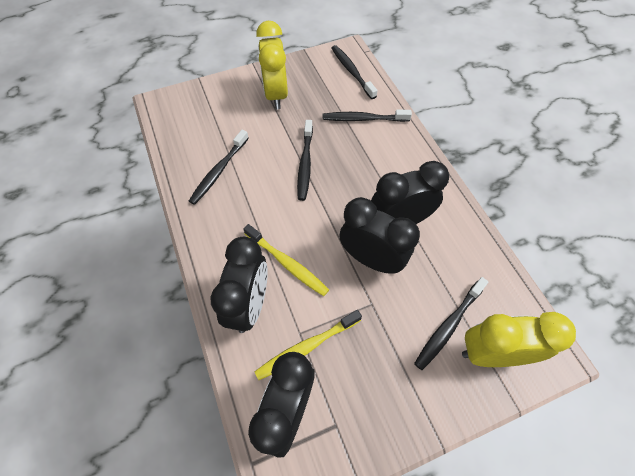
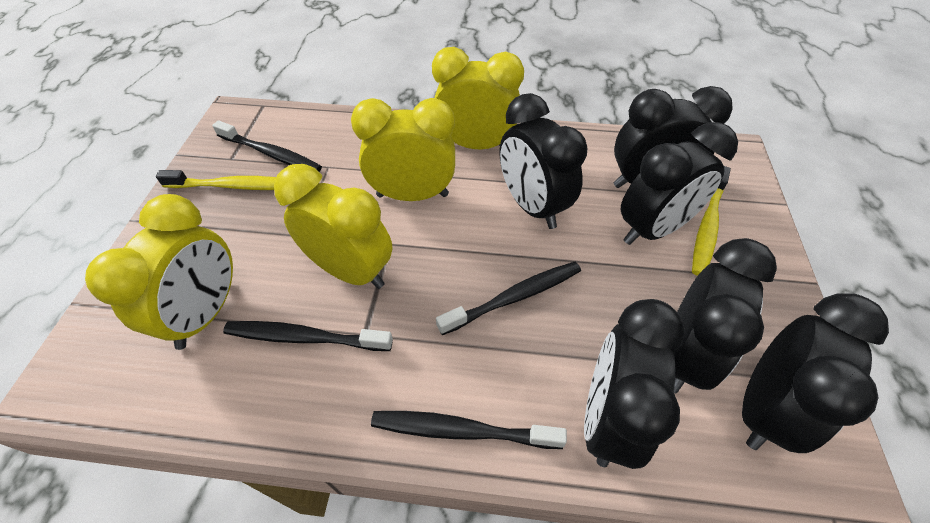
black clock: 4 -> 6
black toothbrush: 5 -> 4
yellow clock: 2 -> 4

